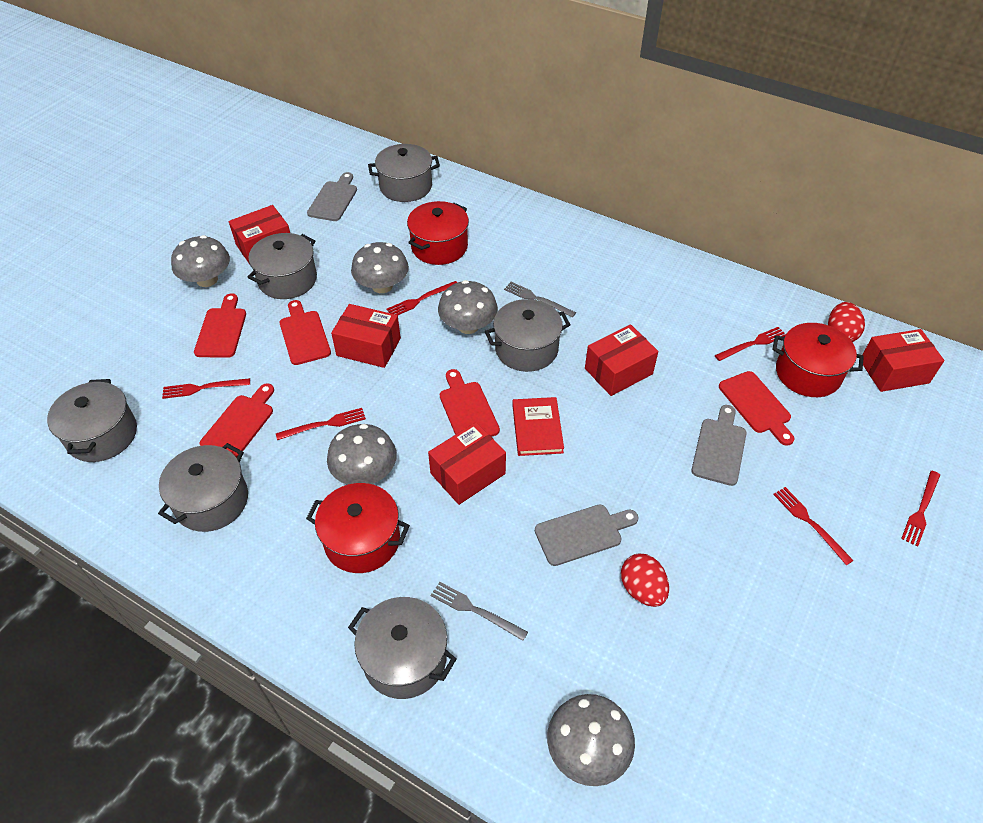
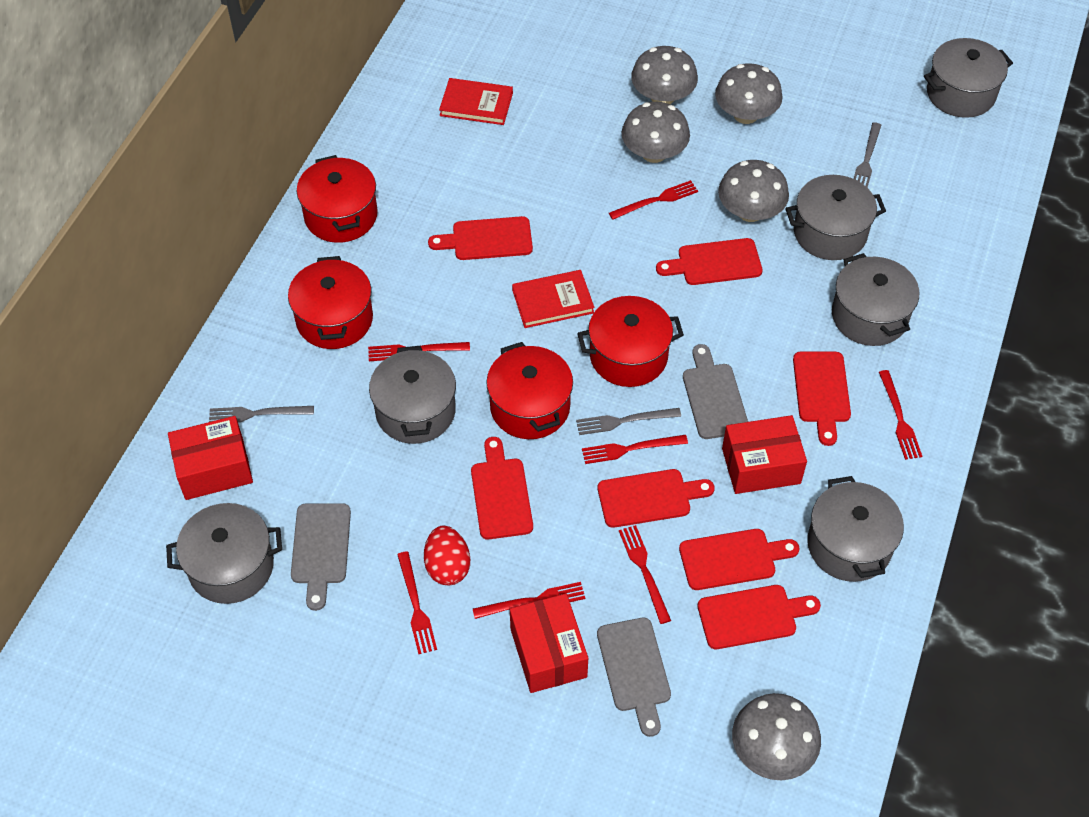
grey fork: 2 -> 3
red book: 1 -> 2
red box: 5 -> 3
red cutting board: 5 -> 7
red egg: 2 -> 1
red fork: 6 -> 7
red pot: 3 -> 4

